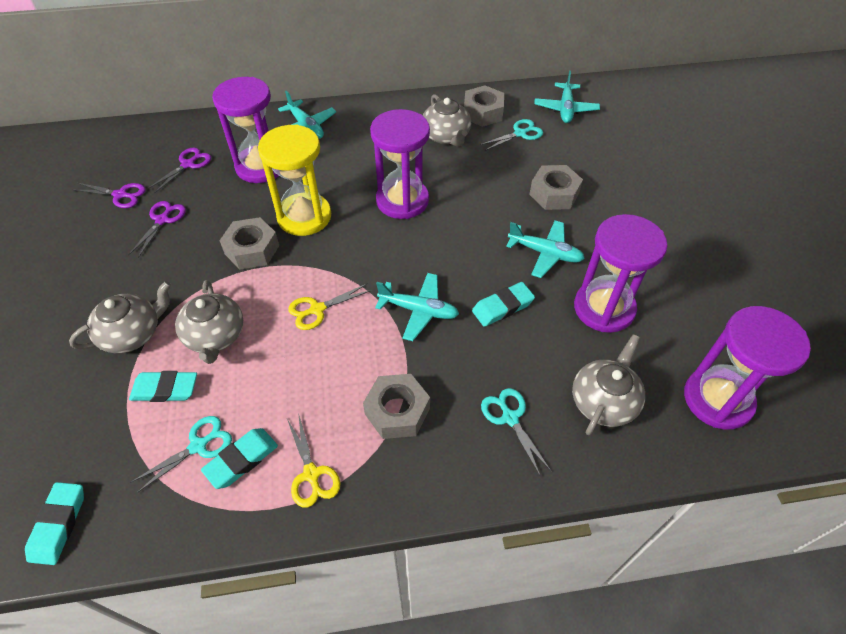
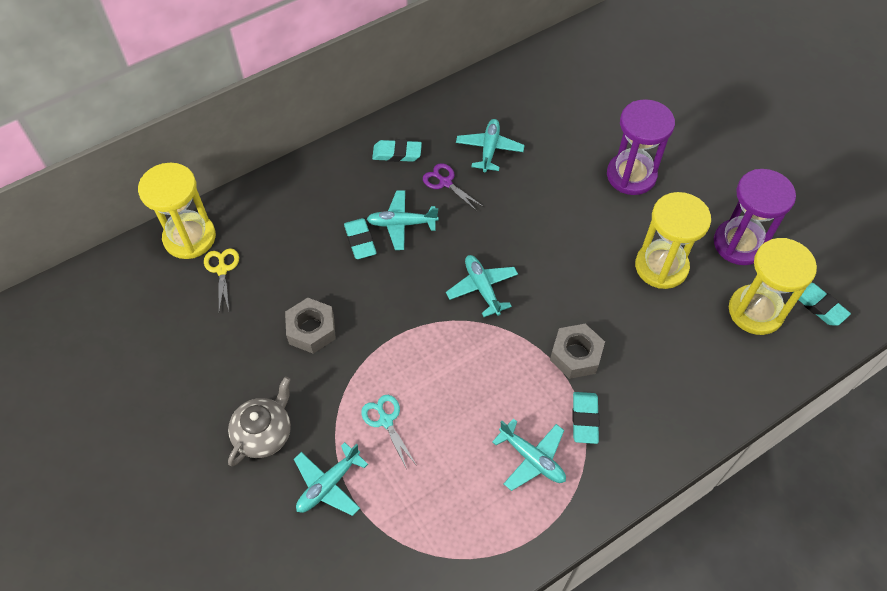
grey nut: 4 -> 2
grey teapot: 4 -> 1
purple hourglass: 4 -> 2
purple scissors: 3 -> 1
turquoise plane: 4 -> 5
turquoise scissors: 3 -> 1
yellow hourglass: 1 -> 3
yellow scissors: 2 -> 1

